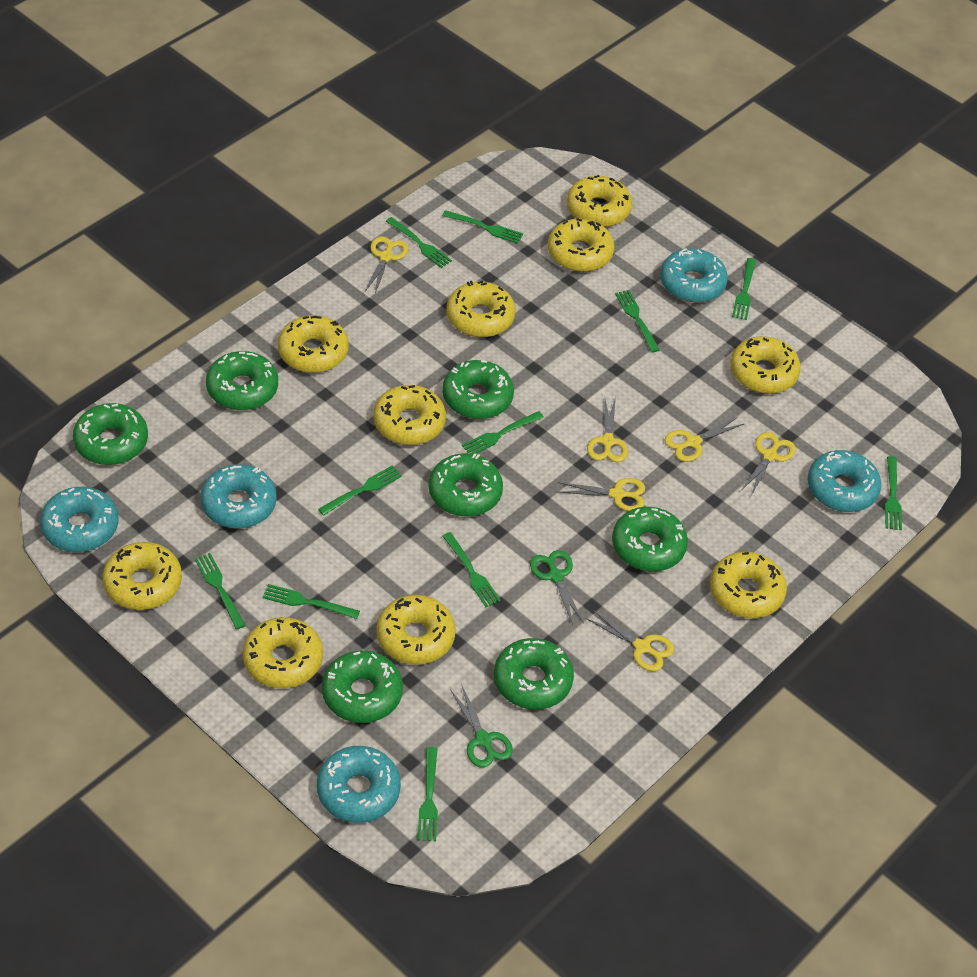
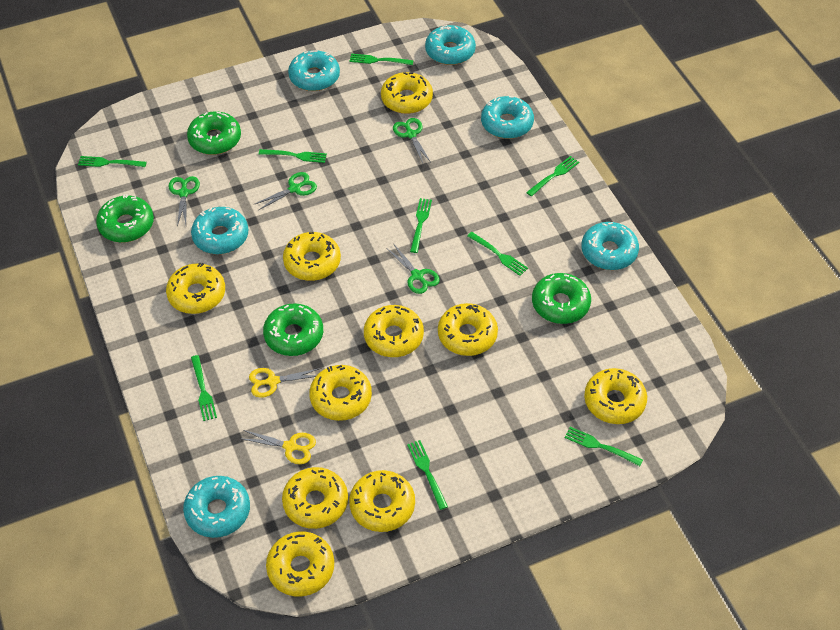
green donut: 7 -> 4
green fork: 11 -> 9
green scissors: 2 -> 4
turquoise donut: 5 -> 6
yellow scissors: 6 -> 2

